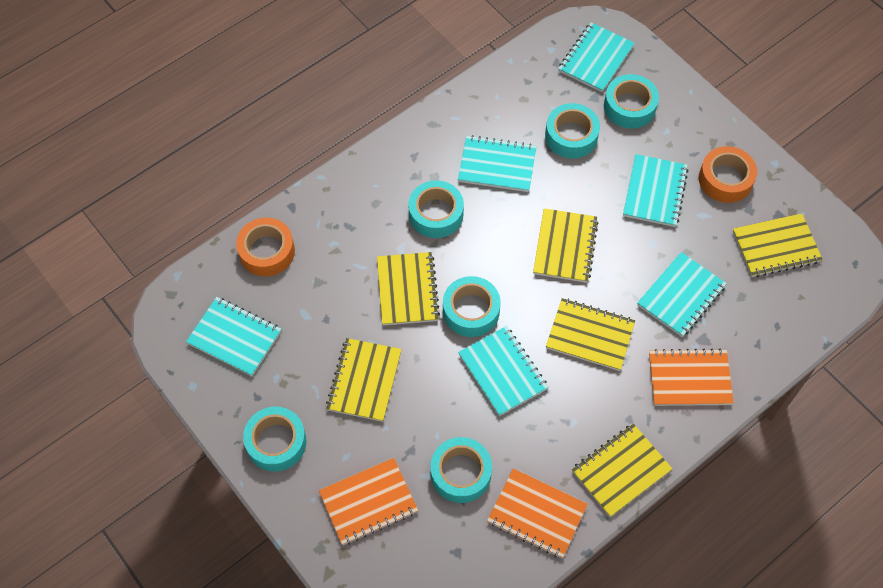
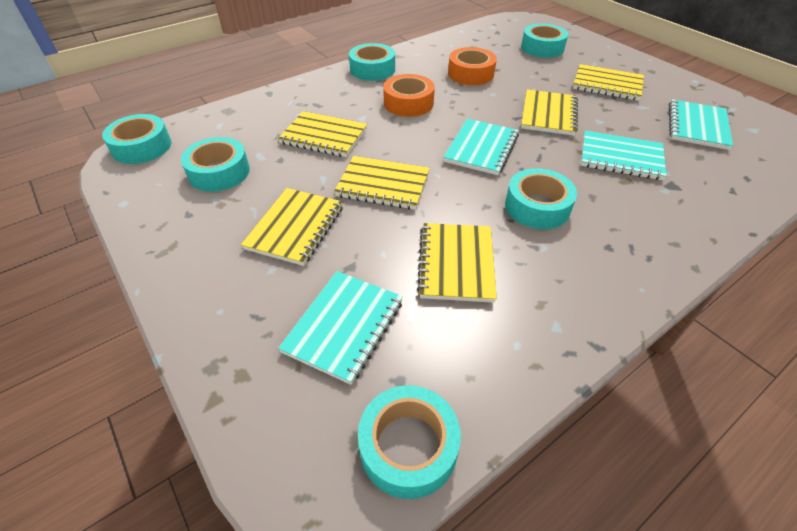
orange notebook: 3 -> 0
turquoise notebook: 6 -> 4

